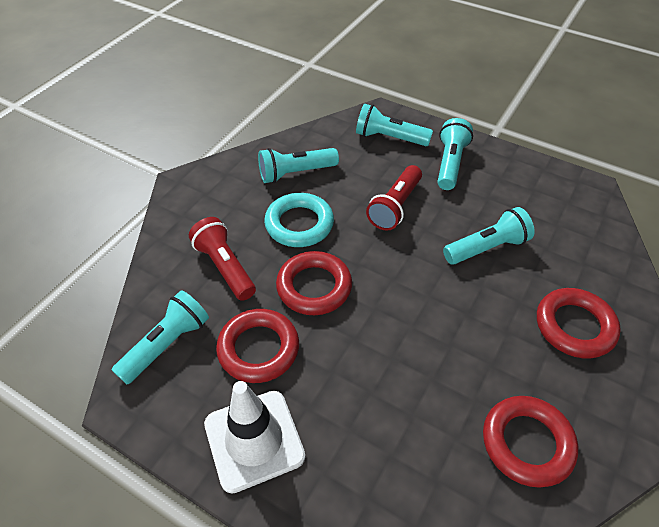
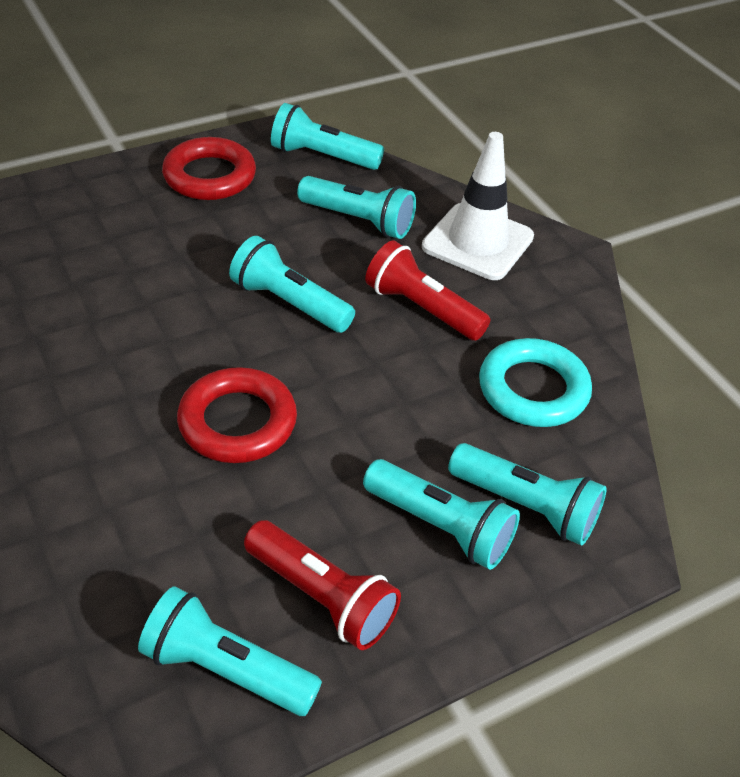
red ring: 4 -> 2
turquoise flashlight: 5 -> 6

